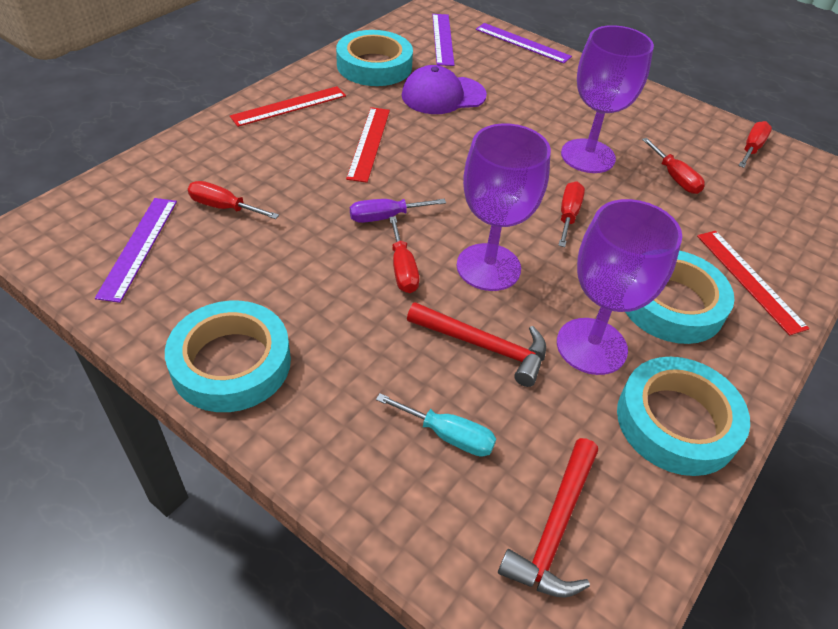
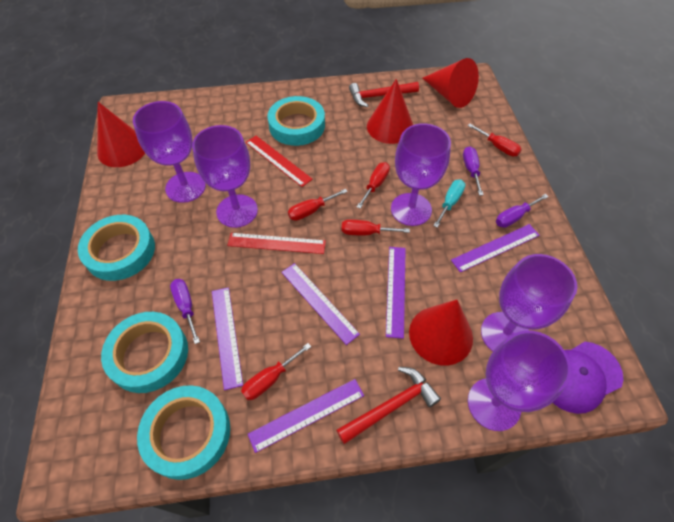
purple goblet: 3 -> 5
purple ruler: 3 -> 5
purple screwdriver: 1 -> 3
red cone: 0 -> 4
red ruler: 3 -> 2

